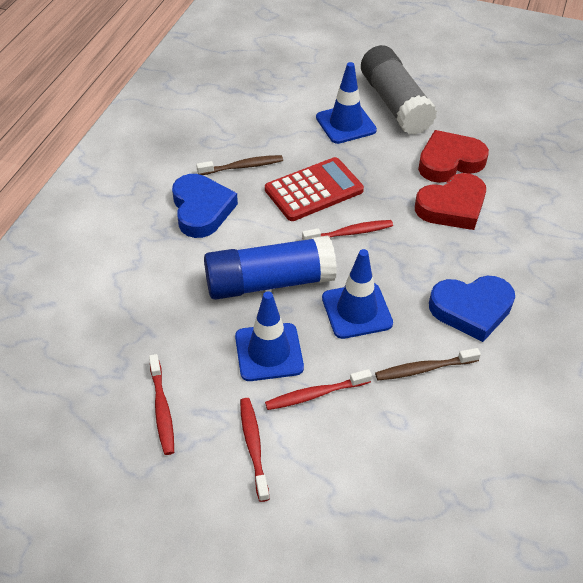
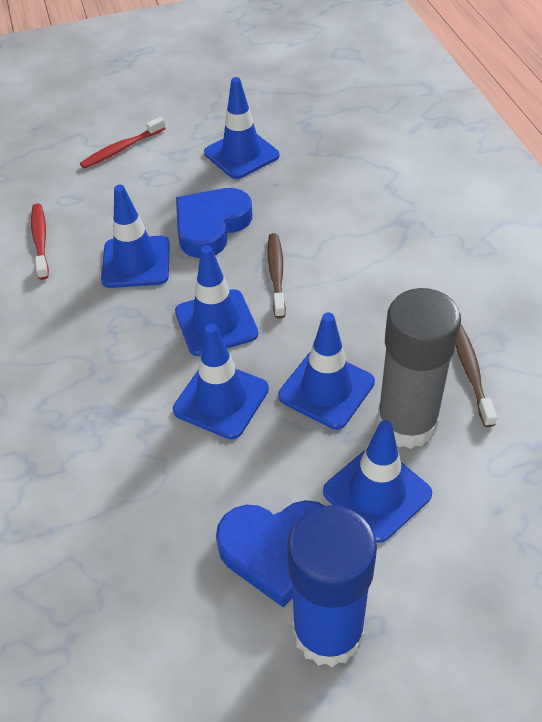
blue traffic cone: 3 -> 6
red calculator: 1 -> 0
red heart: 2 -> 0
red toothbrush: 4 -> 2

